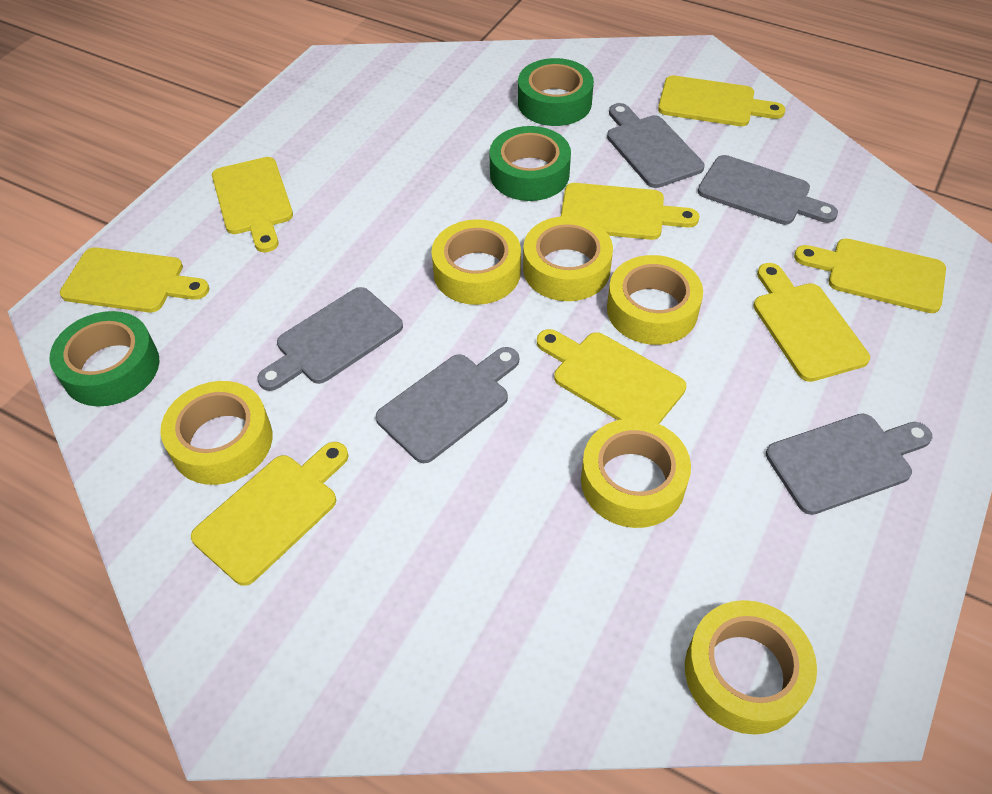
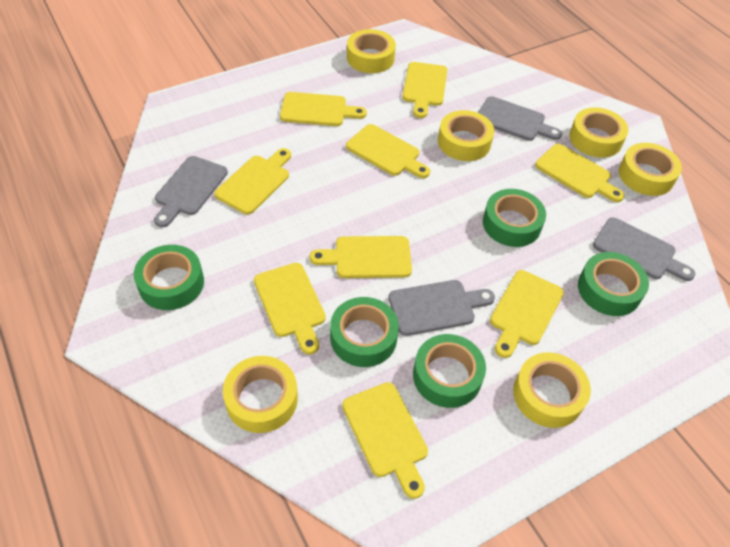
green tape: 3 -> 5
grey cutting board: 5 -> 4
yellow cutting board: 8 -> 9

